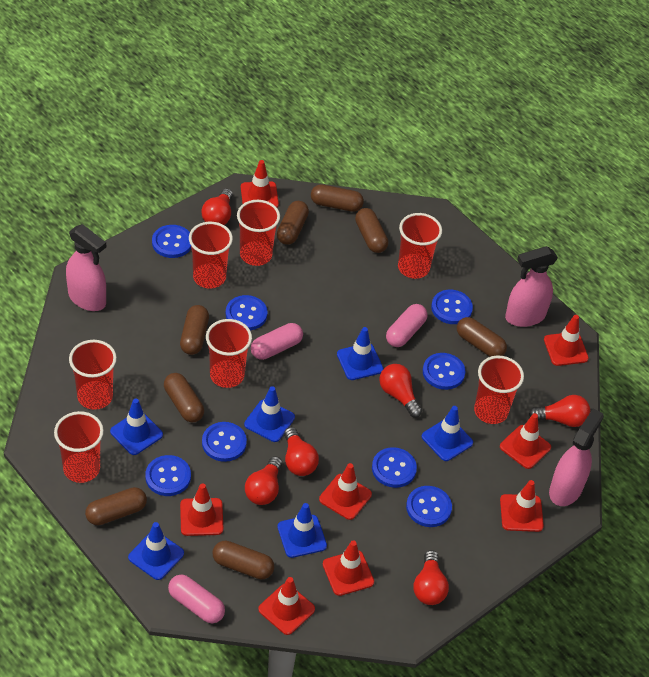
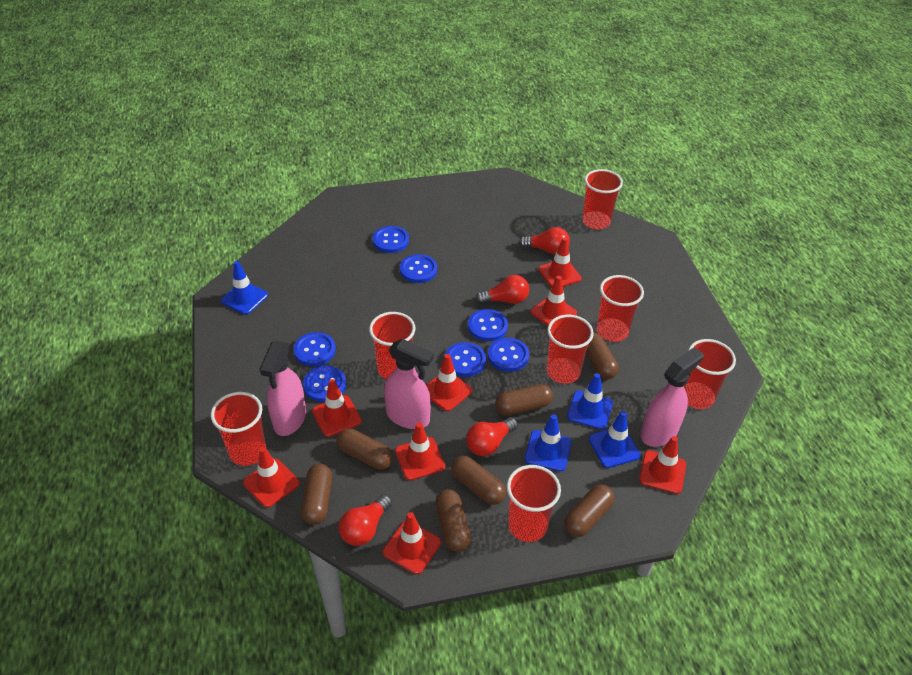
blue button: 8 -> 7
blue traffic cone: 6 -> 4
brown capsule: 8 -> 7
pink capsule: 3 -> 0
red light bulb: 6 -> 4

